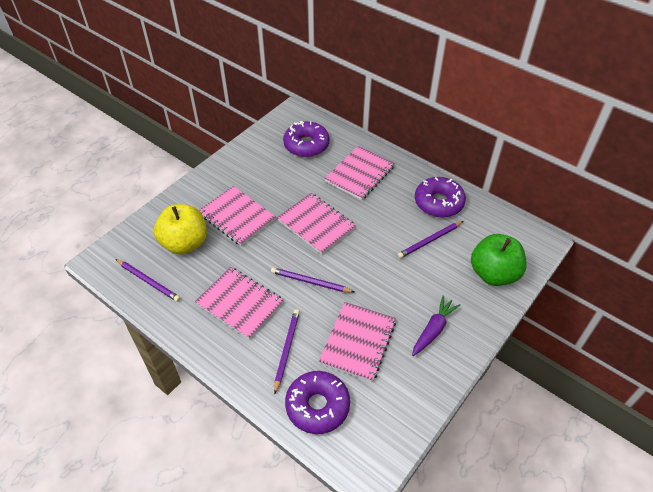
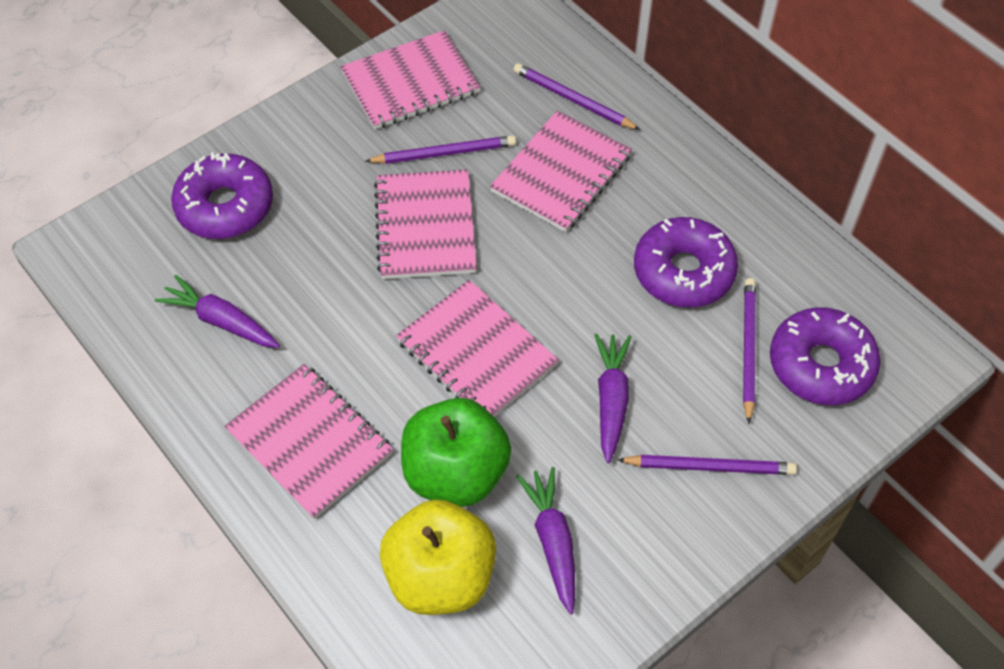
purple carrot: 1 -> 3

